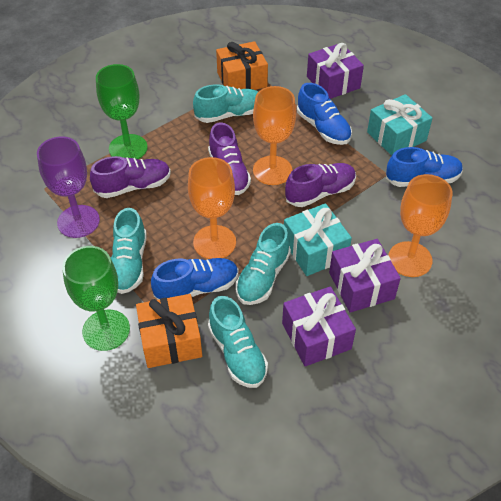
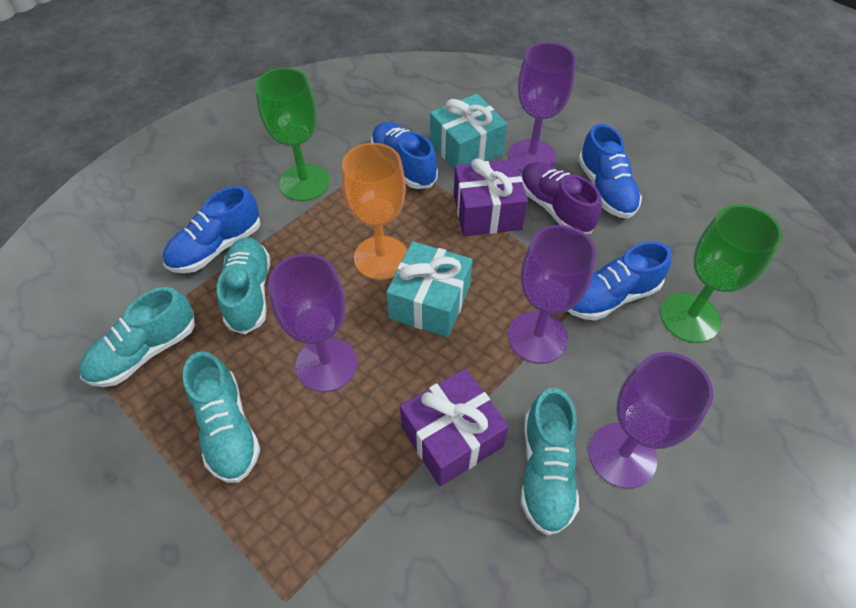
blue shoe: 3 -> 4
orange gift: 2 -> 0
orange goblet: 3 -> 1
purple gift: 3 -> 2
purple goblet: 1 -> 4
purple shoe: 3 -> 1

